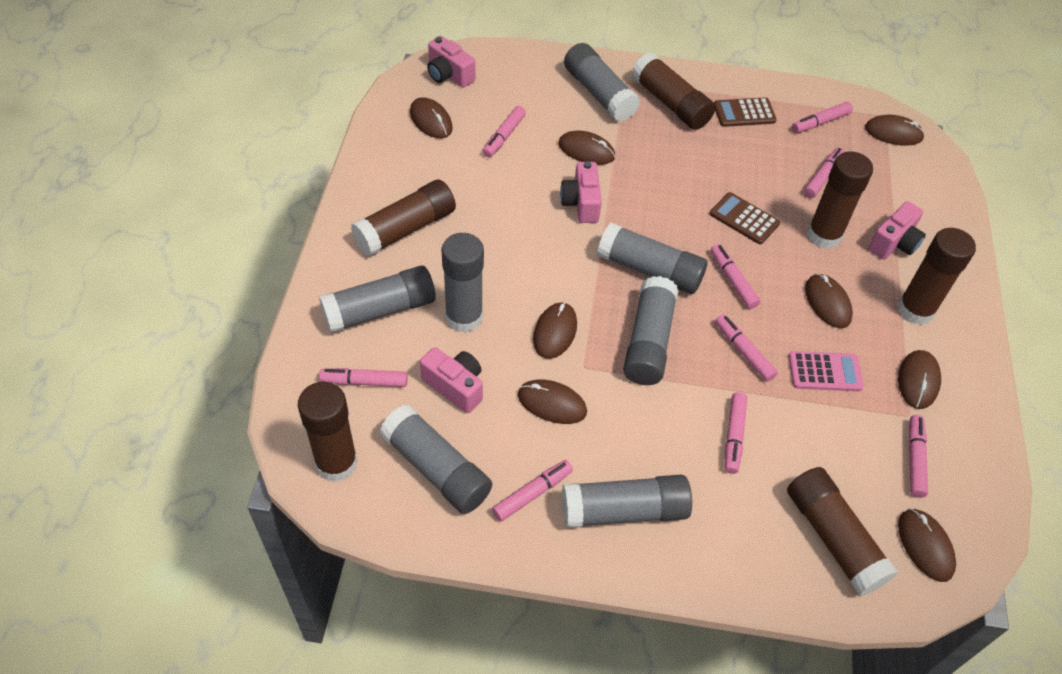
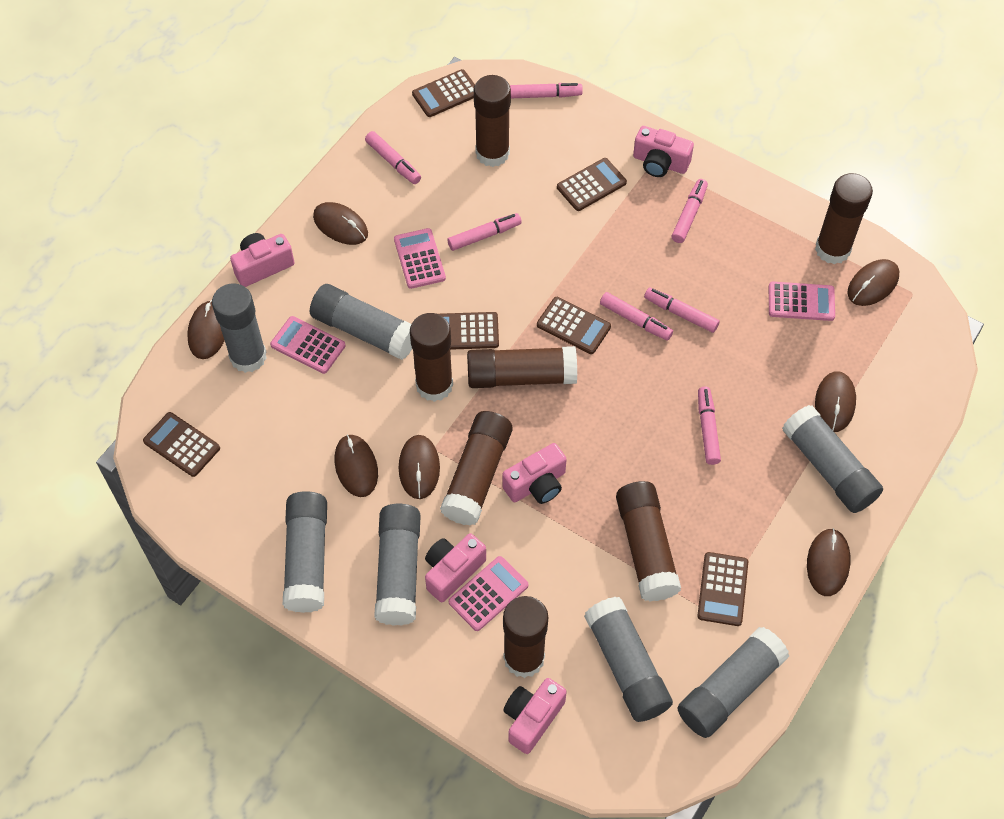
brown calculator: 2 -> 6
brown glue stick: 6 -> 7
brown mouse: 8 -> 7
pink calculator: 1 -> 4
pink camera: 4 -> 5
pink marker: 9 -> 7

